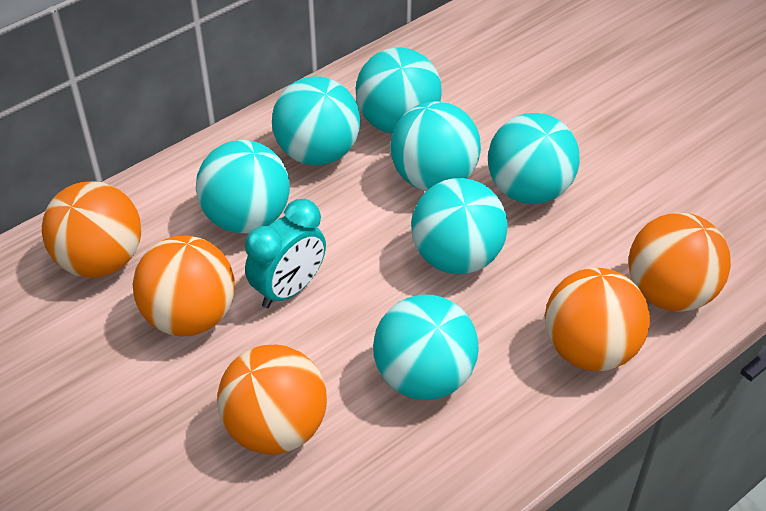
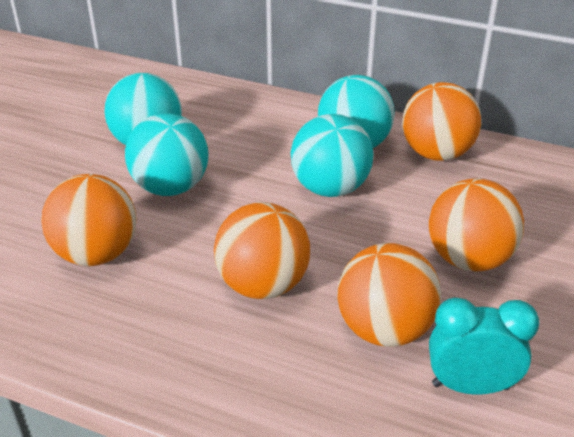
turquoise ball: 7 -> 4

